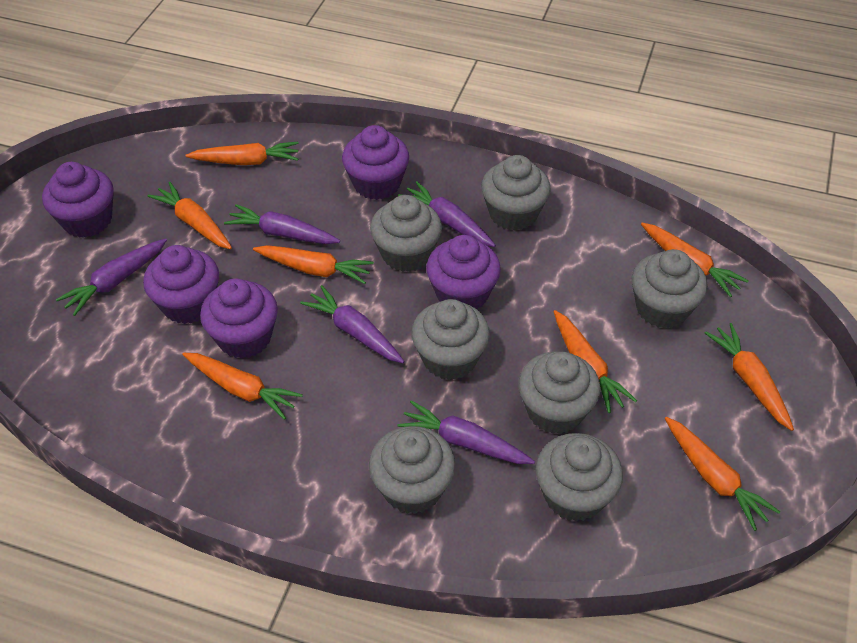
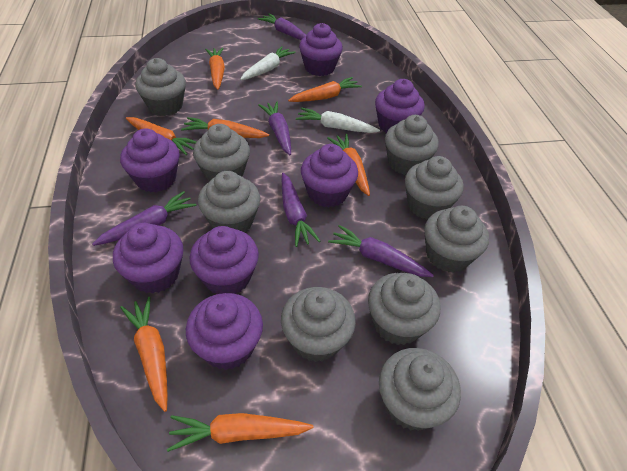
grey cupcake: 7 -> 9
orange carrot: 8 -> 7
purple cupcake: 5 -> 7
white carrot: 0 -> 2

